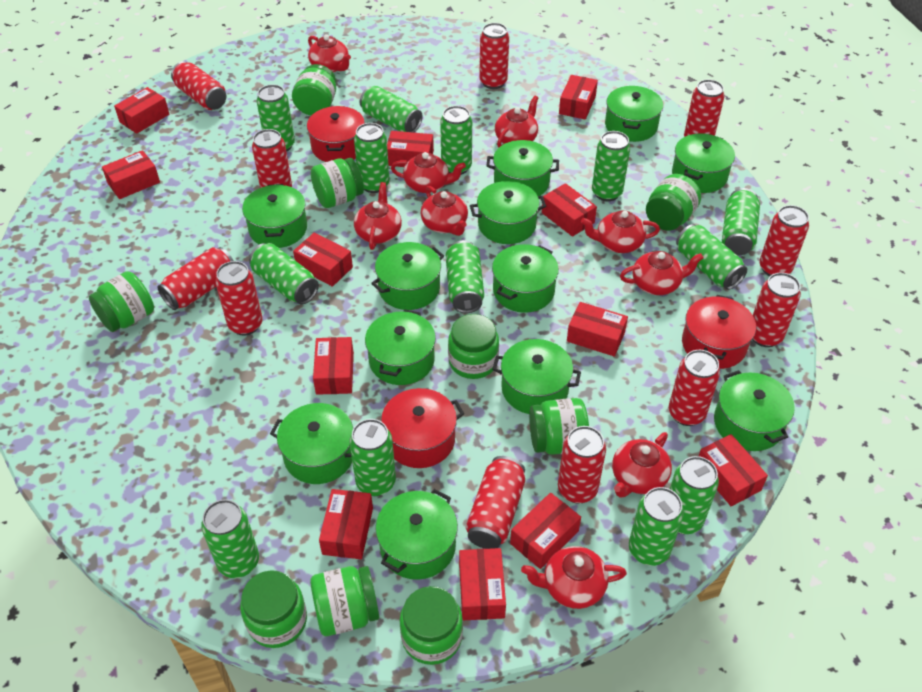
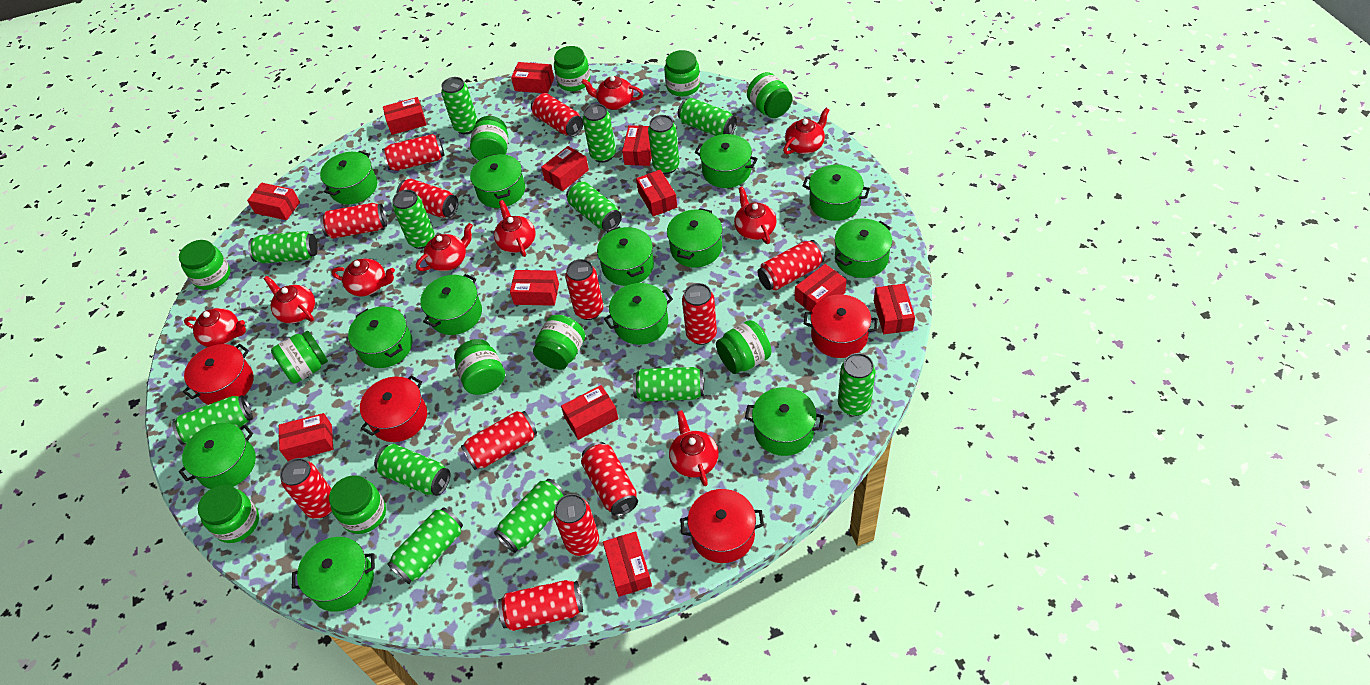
green jar: 9 -> 11
green pot: 12 -> 13
red can: 11 -> 12
red pot: 3 -> 4

